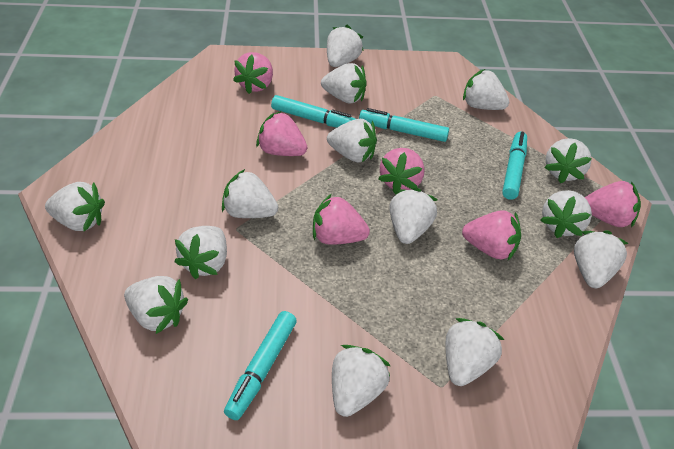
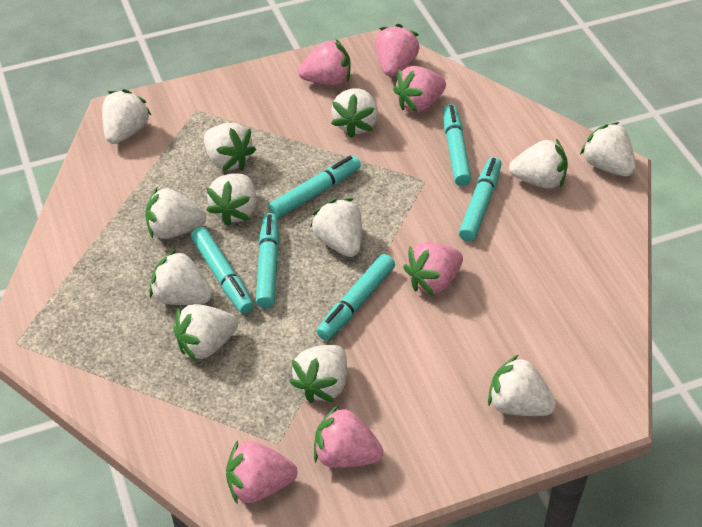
turquoise marker: 4 -> 6
white strawberry: 14 -> 12

